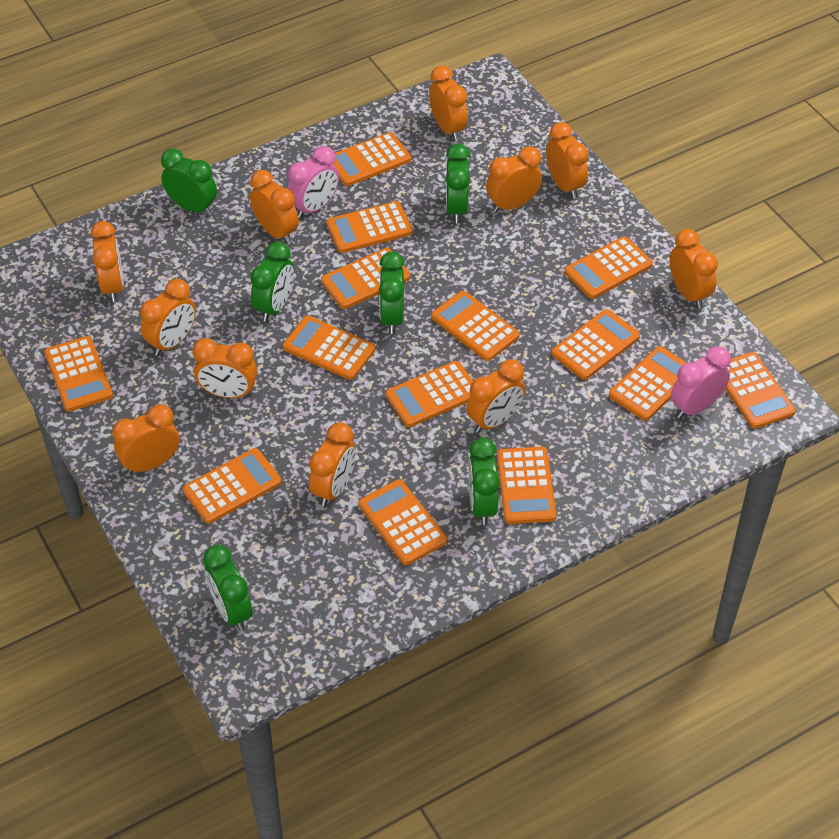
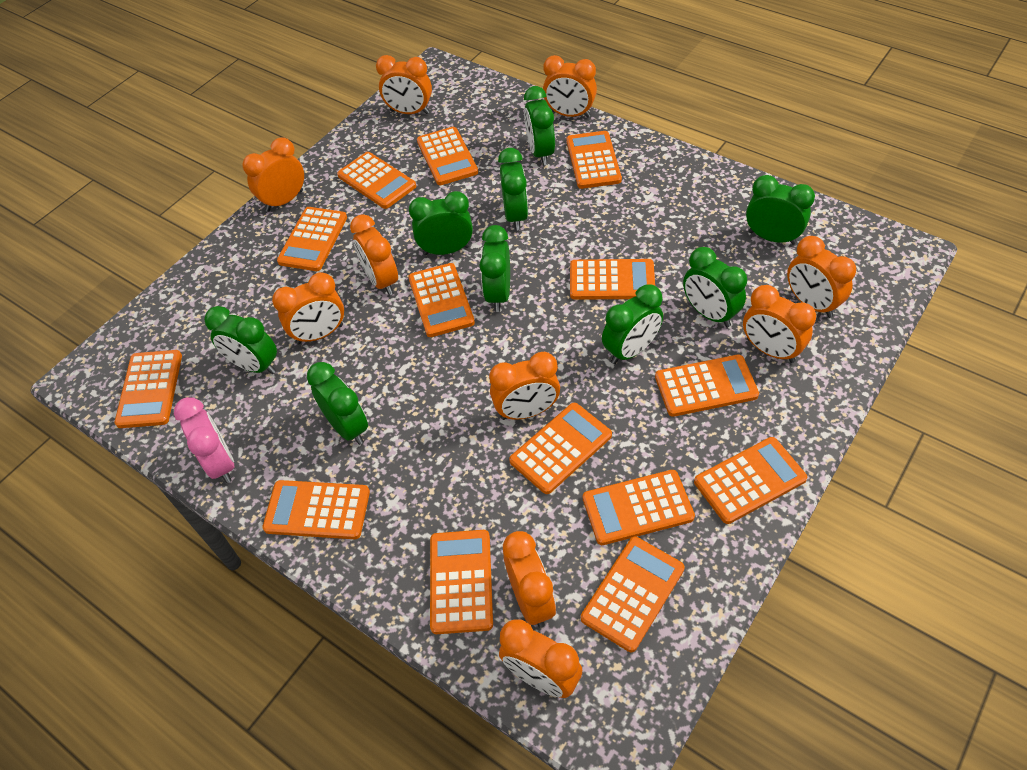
green clock: 6 -> 9
orange clock: 11 -> 10
pink clock: 2 -> 1

